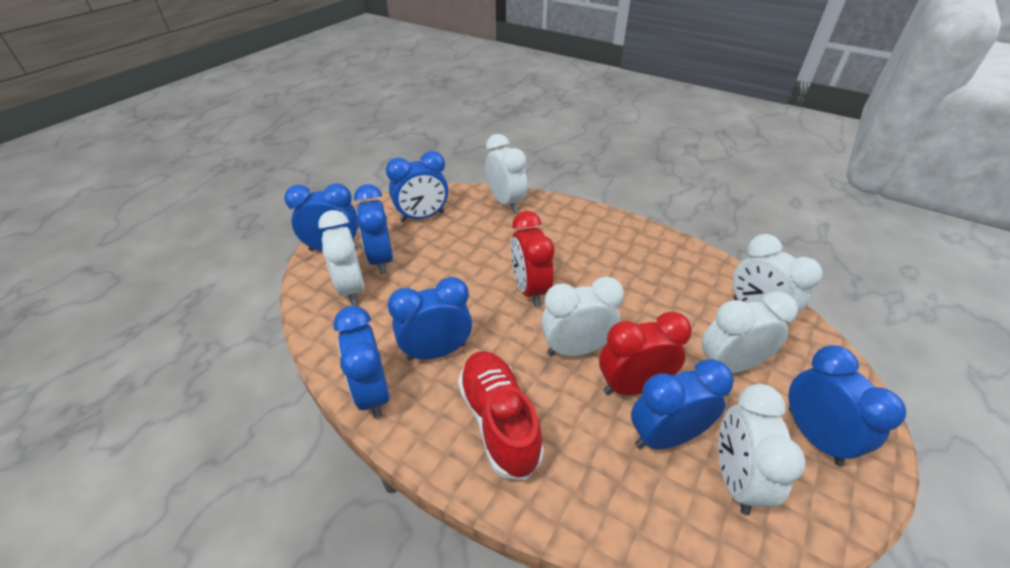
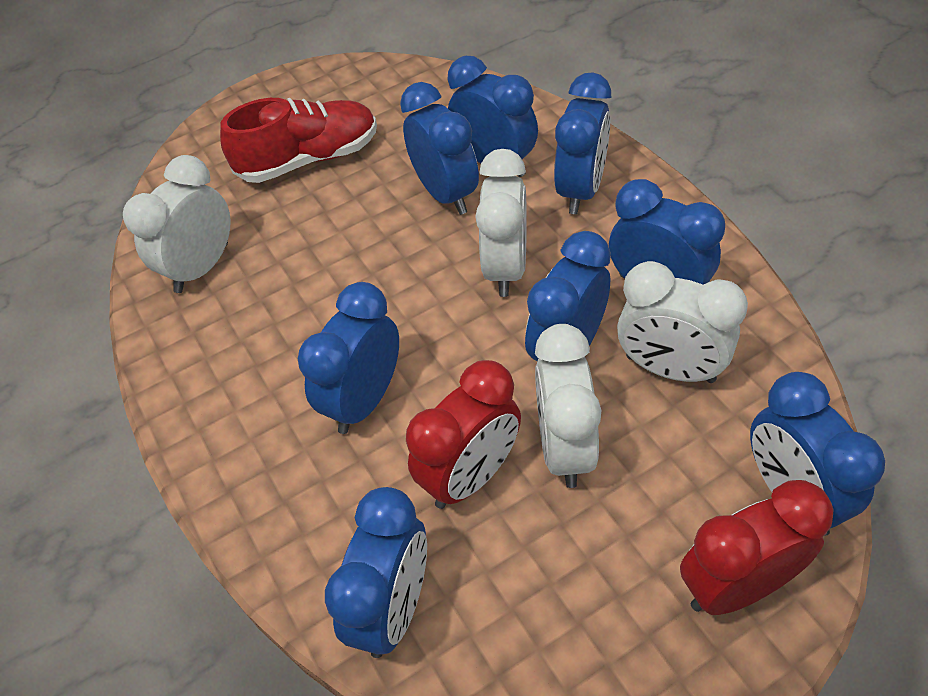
blue clock: 7 -> 8
white clock: 6 -> 4

